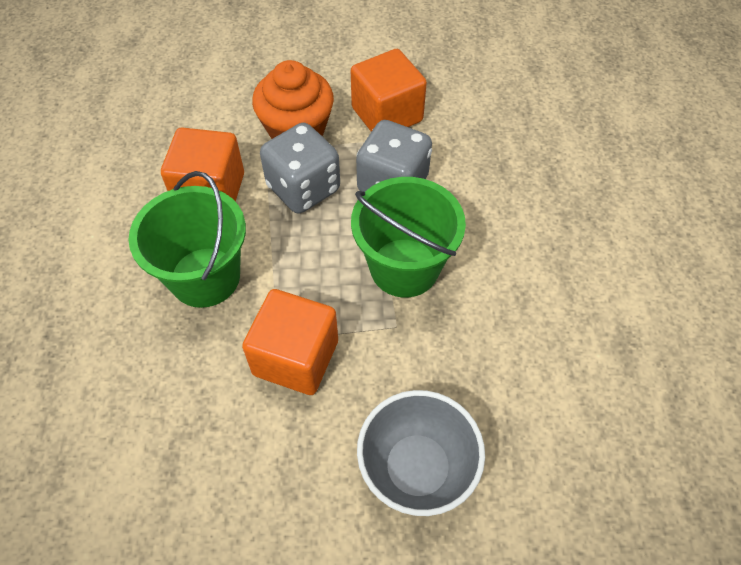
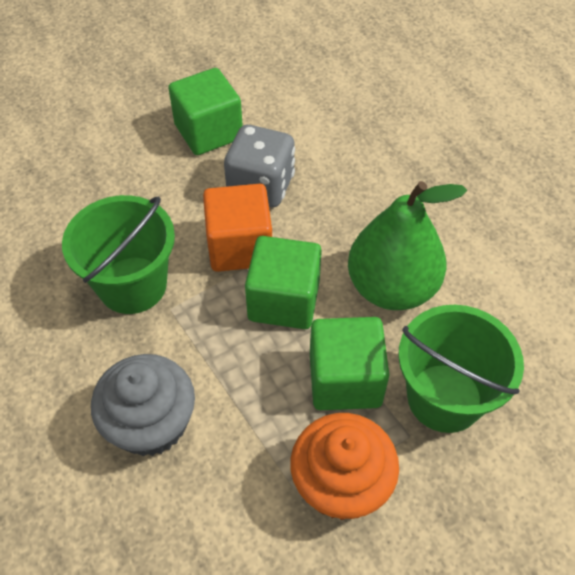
green cube: 0 -> 3
green pear: 0 -> 1
grey bowl: 1 -> 0
grey cupcake: 0 -> 1
grey dice: 2 -> 1
orange cube: 3 -> 1

